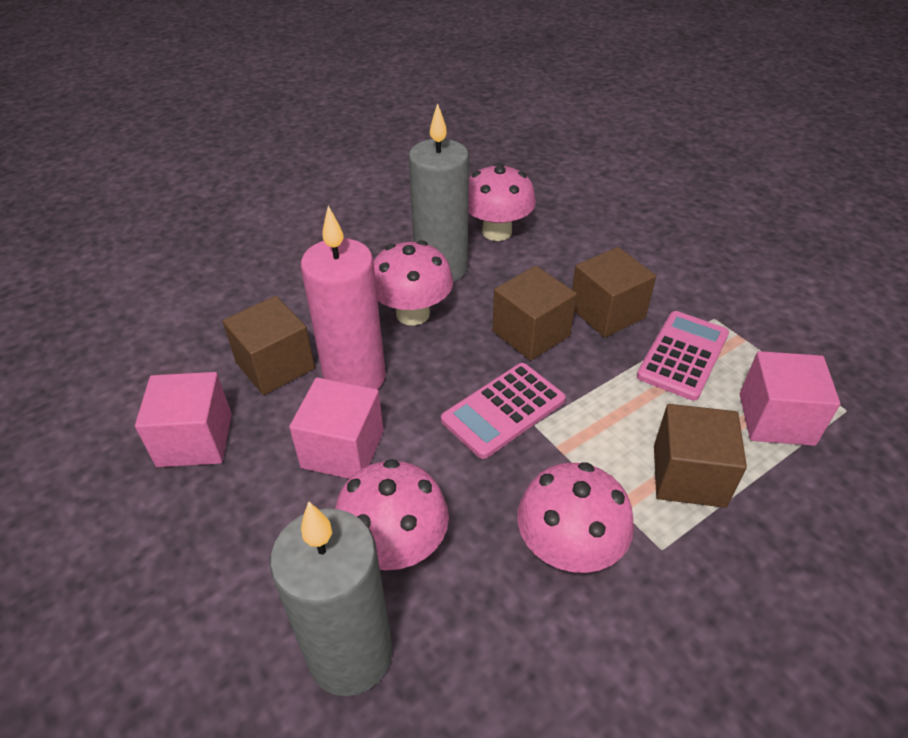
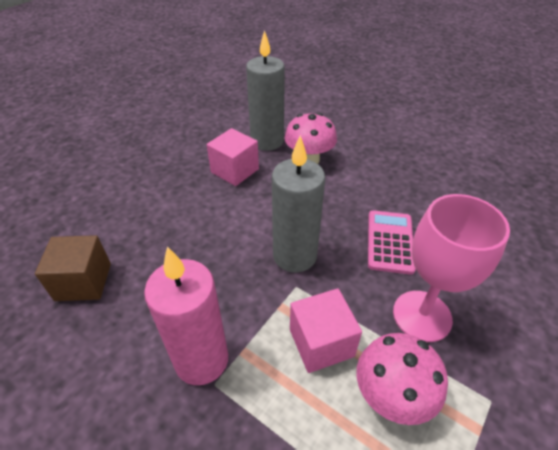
brown cube: 4 -> 1
pink calculator: 2 -> 1
pink cube: 3 -> 2
pink goblet: 0 -> 1
pink mushroom: 4 -> 2

